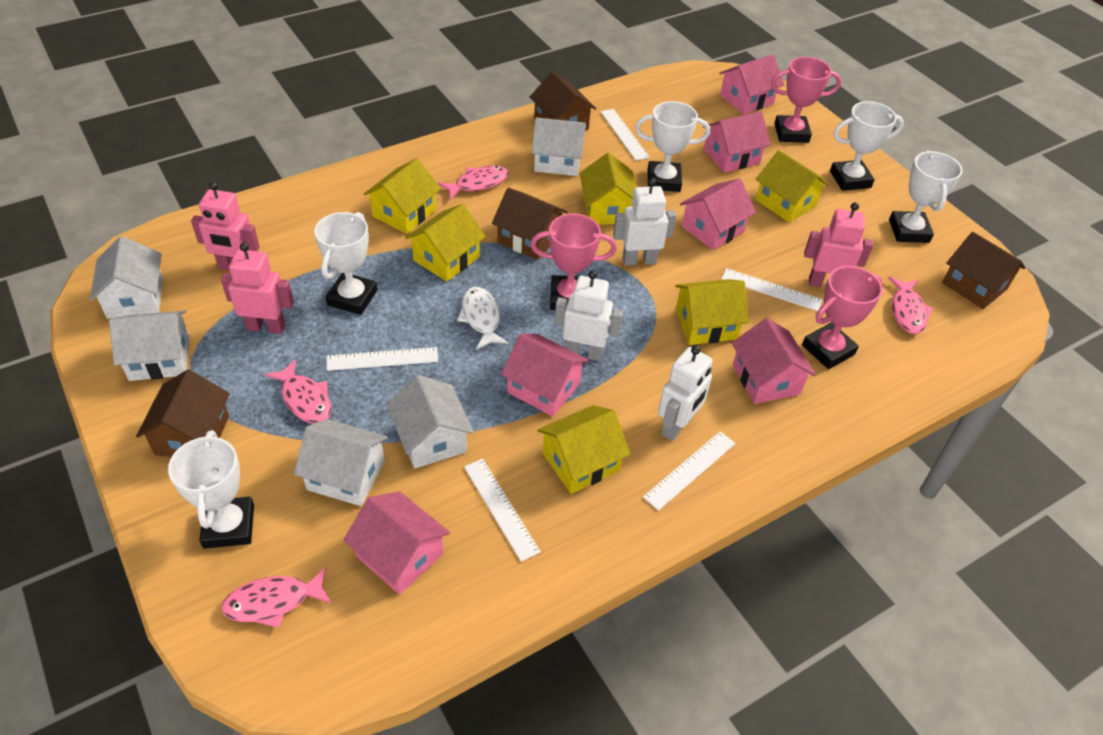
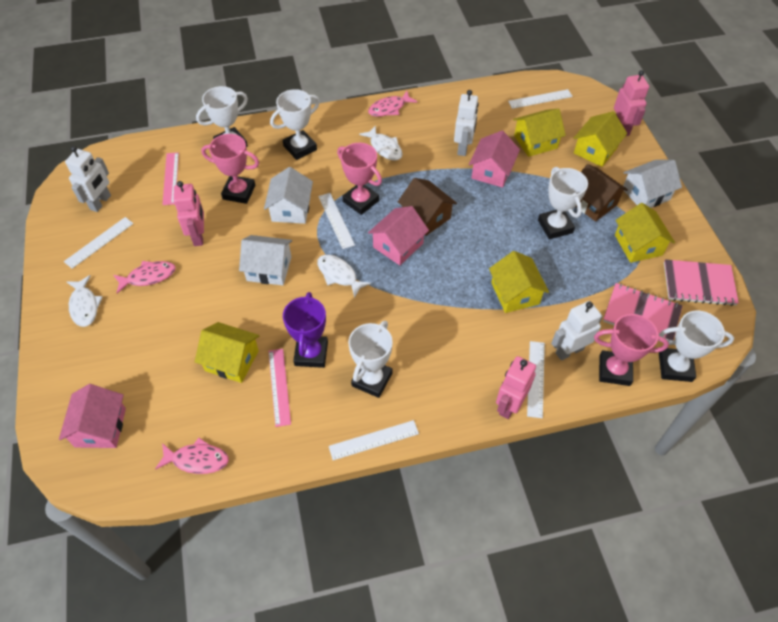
brown house: 4 -> 2
pink fish: 4 -> 3
pink house: 6 -> 3
pink notebook: 0 -> 2
pink ruler: 0 -> 2
purple trophy: 0 -> 1
white fish: 1 -> 3
white house: 5 -> 3
yellow house: 6 -> 5

